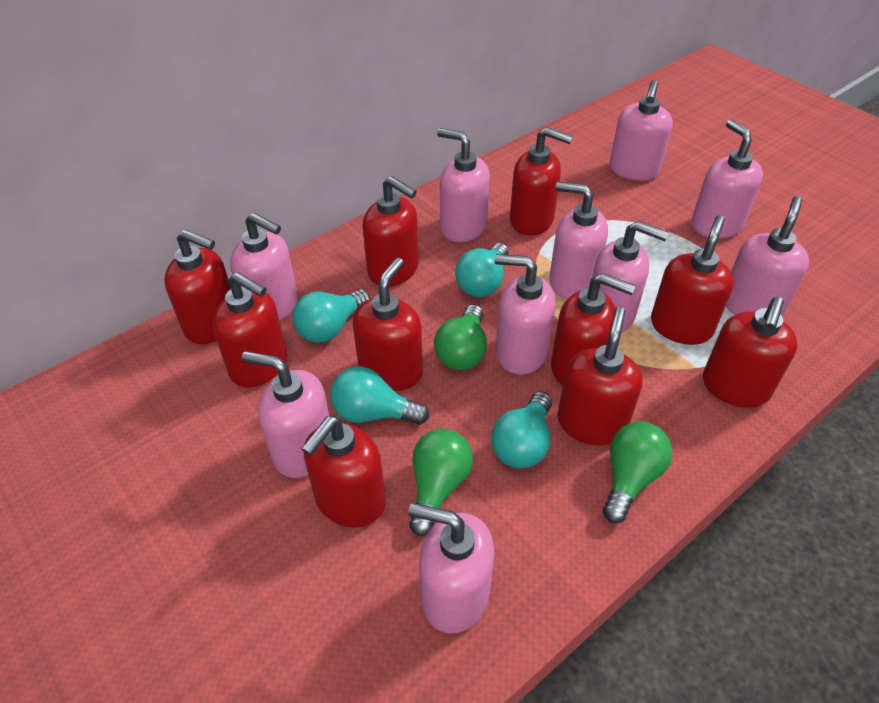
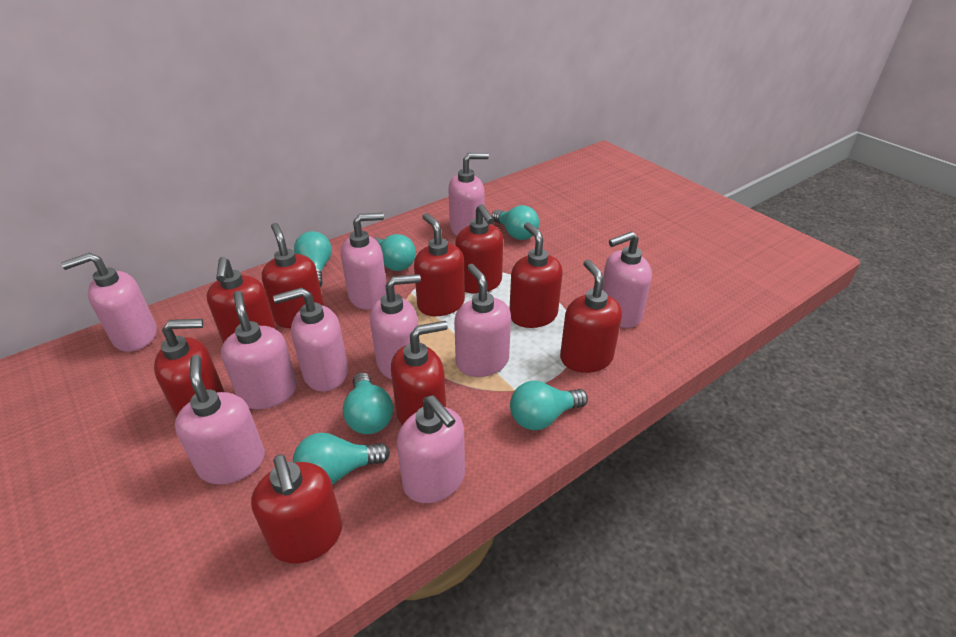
green light bulb: 3 -> 0
red soap dispenser: 10 -> 9
turquoise light bulb: 4 -> 6

